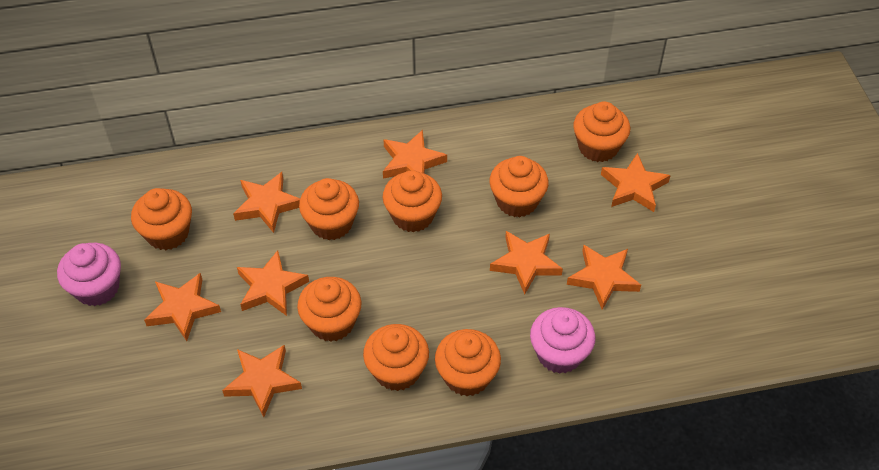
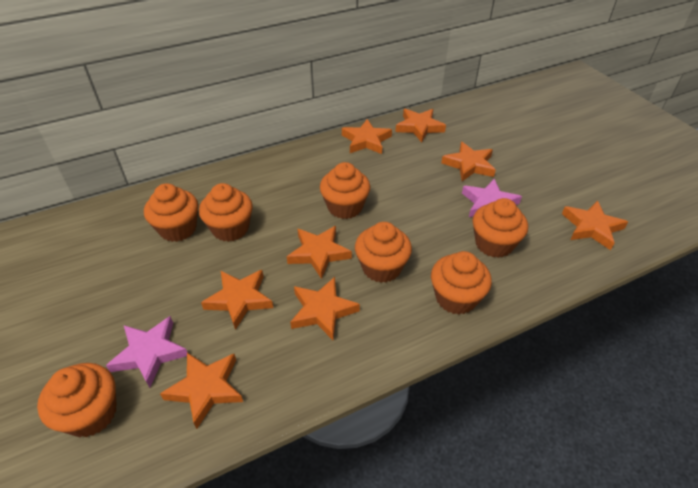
orange cupcake: 8 -> 7
pink cupcake: 2 -> 0
pink star: 0 -> 2

